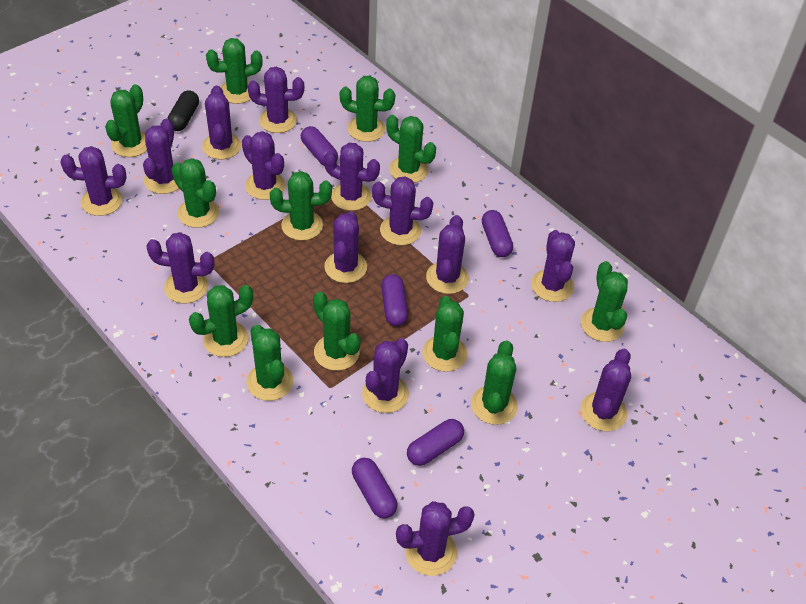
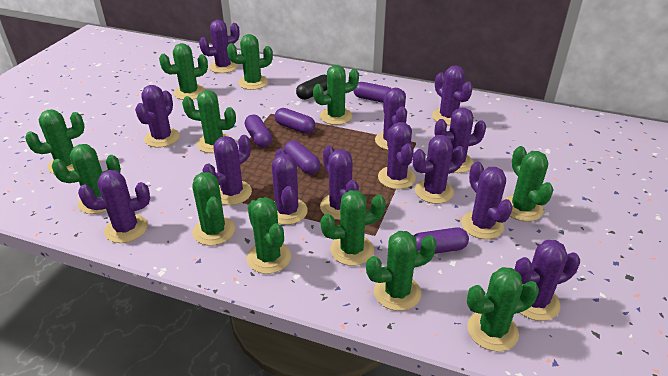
purple cactus: 14 -> 13

